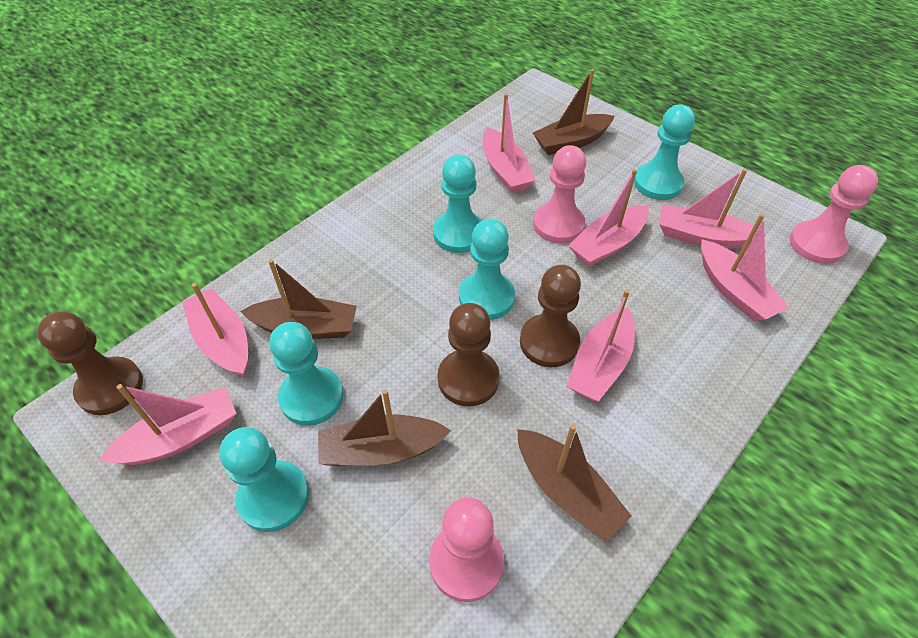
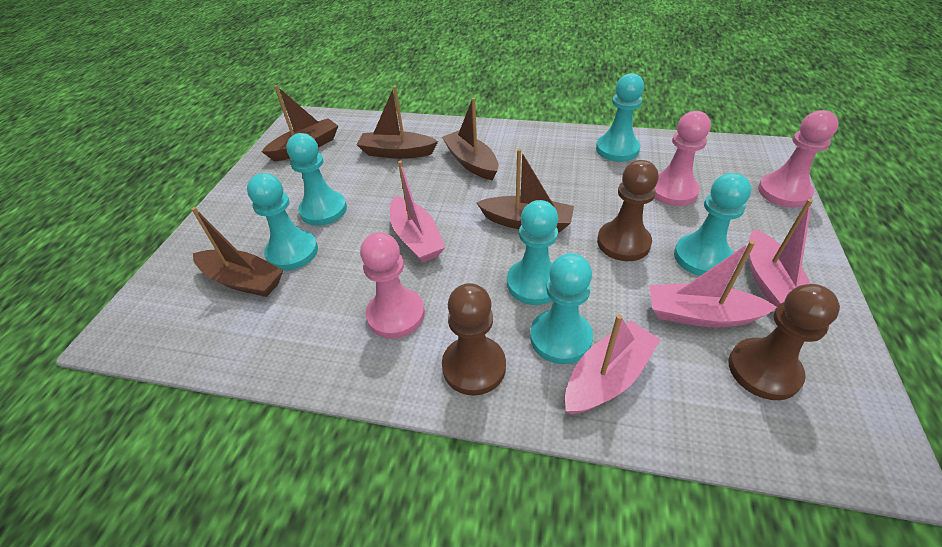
brown boat: 4 -> 5
pink boat: 7 -> 4
turquoise pawn: 5 -> 6

